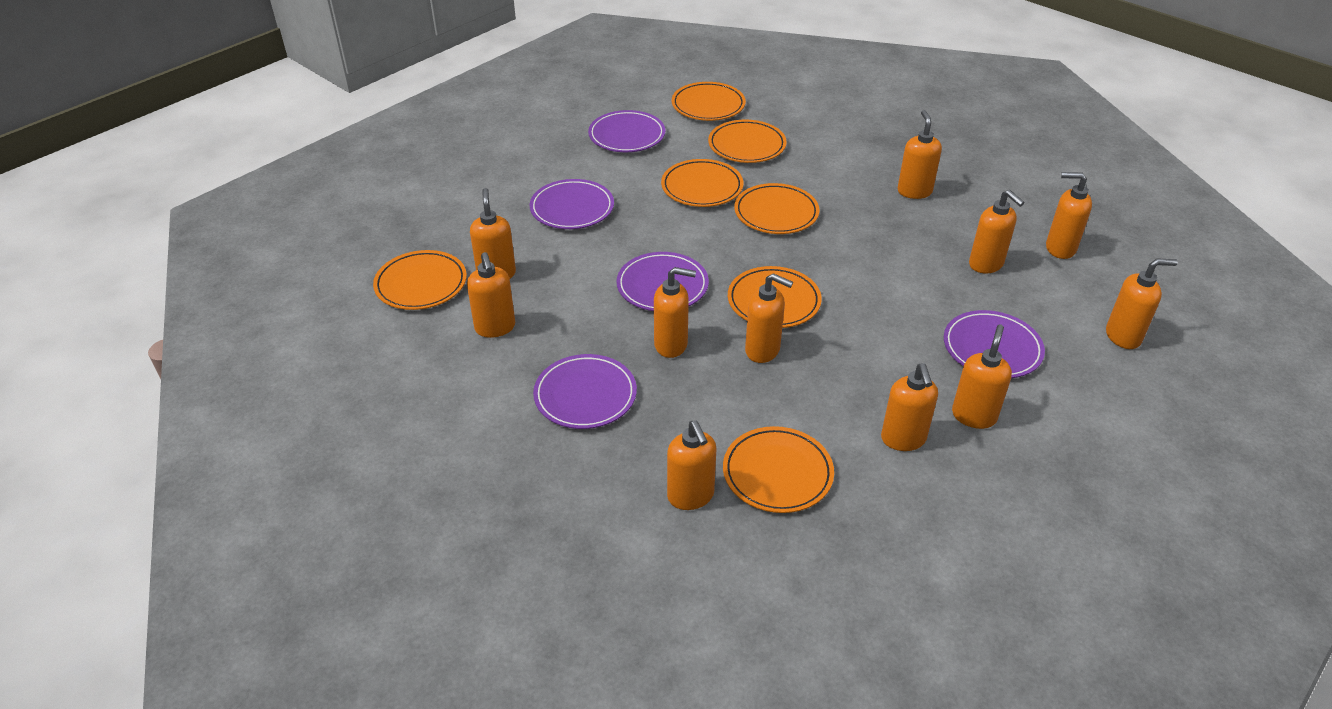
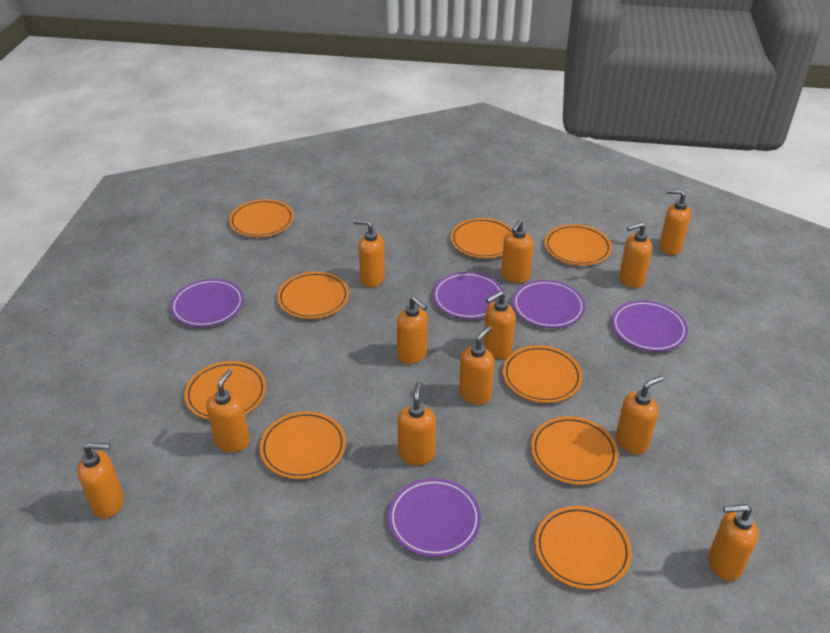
orange plate: 7 -> 9
orange soap dispenser: 11 -> 12

